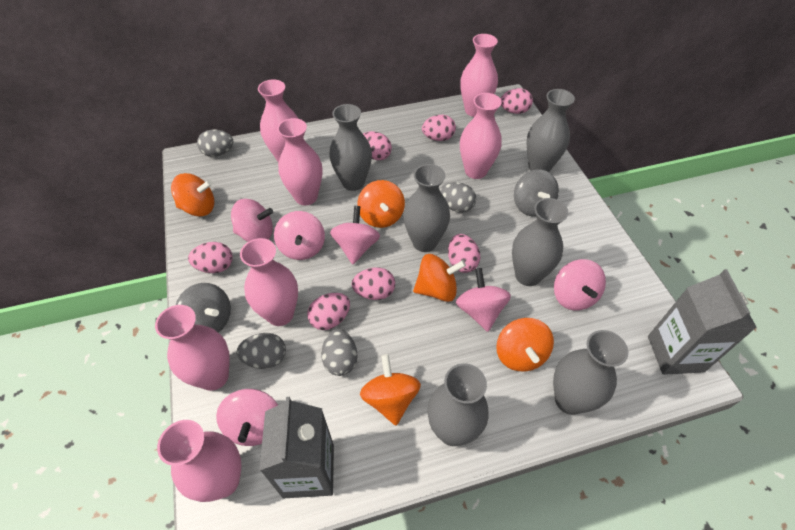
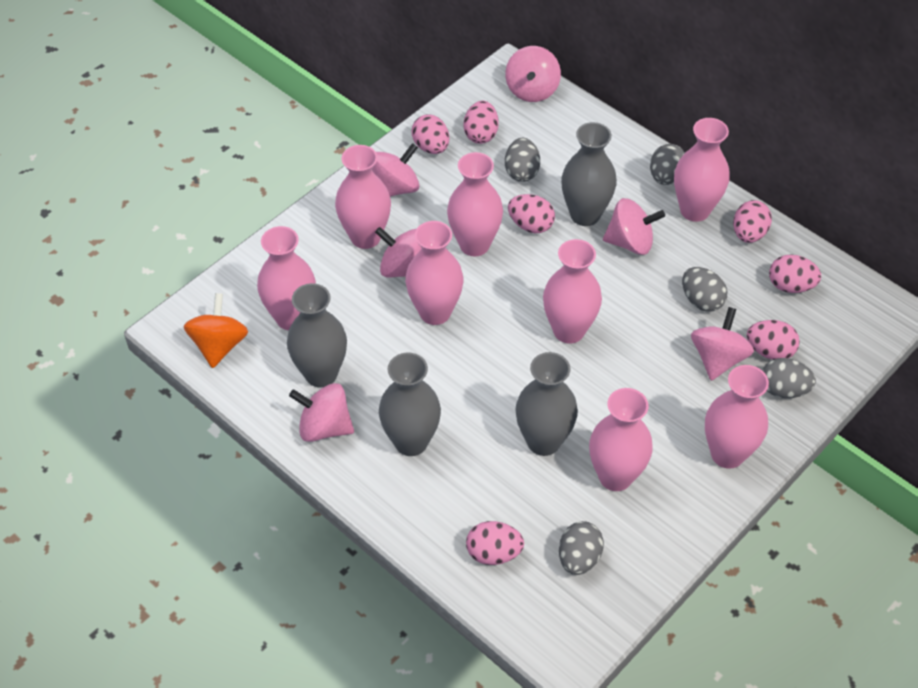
grey carton: 2 -> 0
grey egg: 4 -> 5
grey spinning top: 2 -> 0
grey vase: 6 -> 4
orange spinning top: 5 -> 1
pink vase: 7 -> 8

